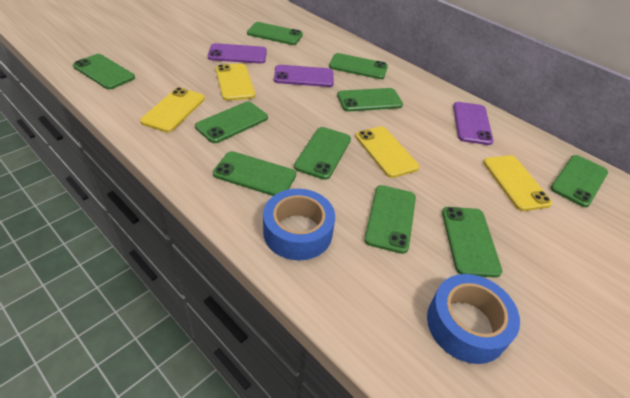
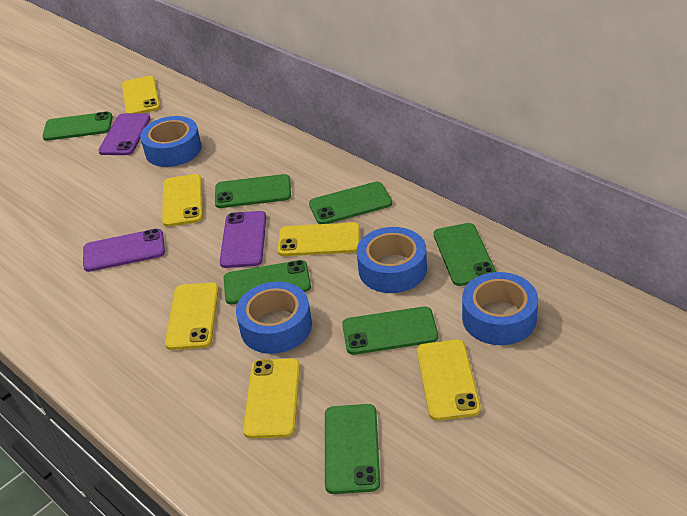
blue tape: 2 -> 4
green phone: 10 -> 7
yellow phone: 4 -> 6

